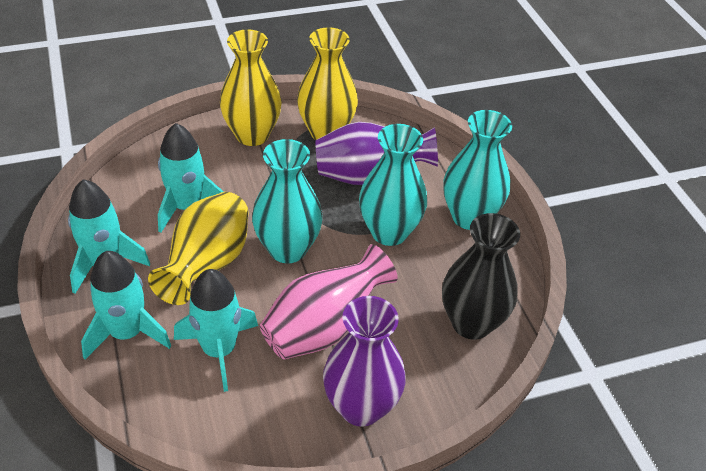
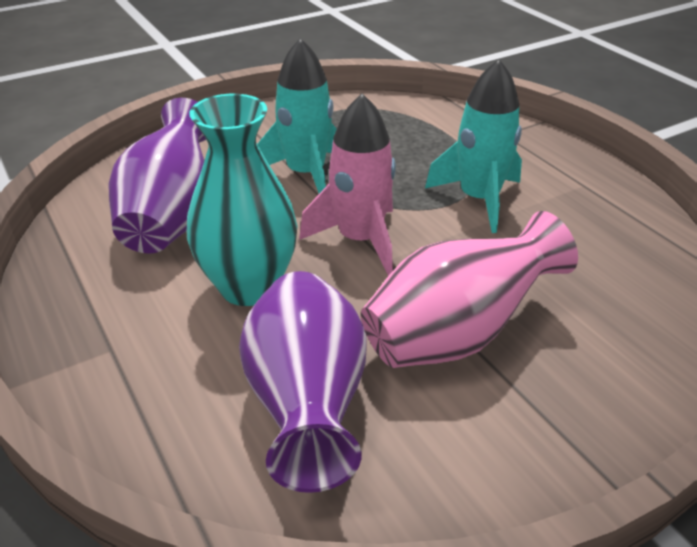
black vase: 1 -> 0
pink rocket: 0 -> 1
turquoise rocket: 4 -> 2
turquoise vase: 3 -> 1
yellow vase: 3 -> 0

